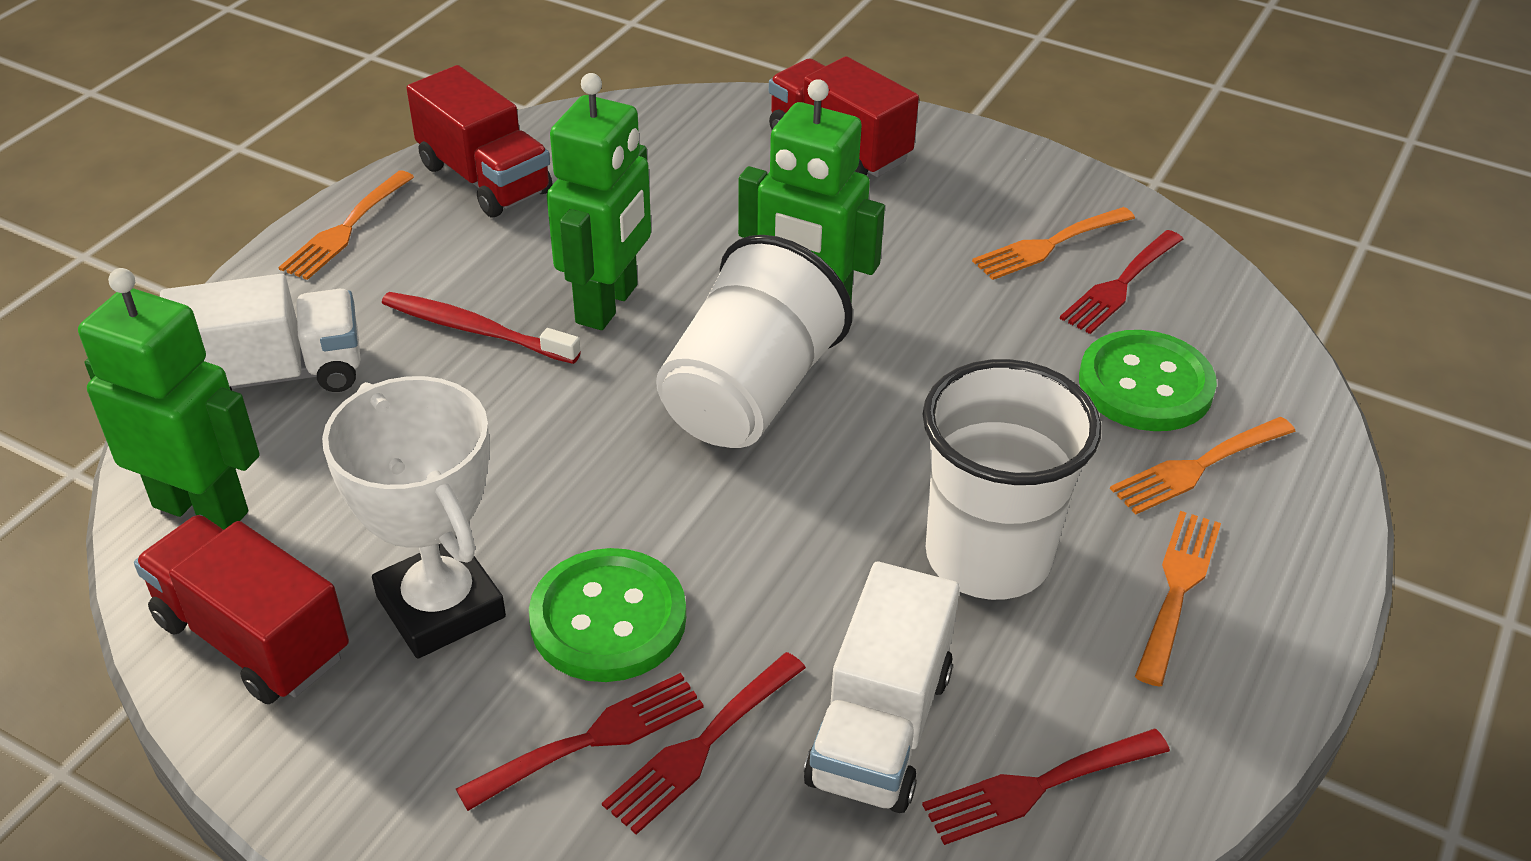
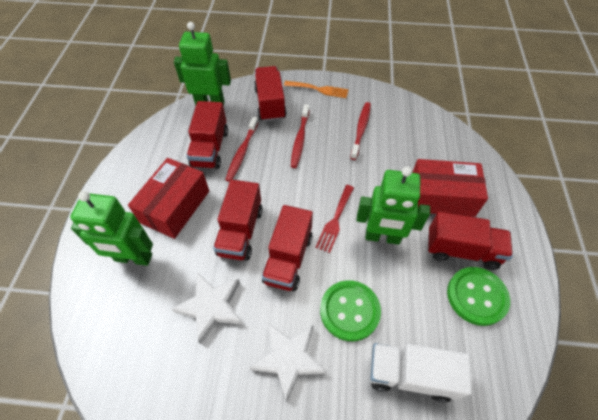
orange fork: 4 -> 1
red box: 0 -> 2
red fork: 4 -> 1
red toothbrush: 1 -> 3
red truck: 3 -> 5
white cup: 2 -> 0
white star: 0 -> 2
white trophy: 1 -> 0
white truck: 2 -> 1

